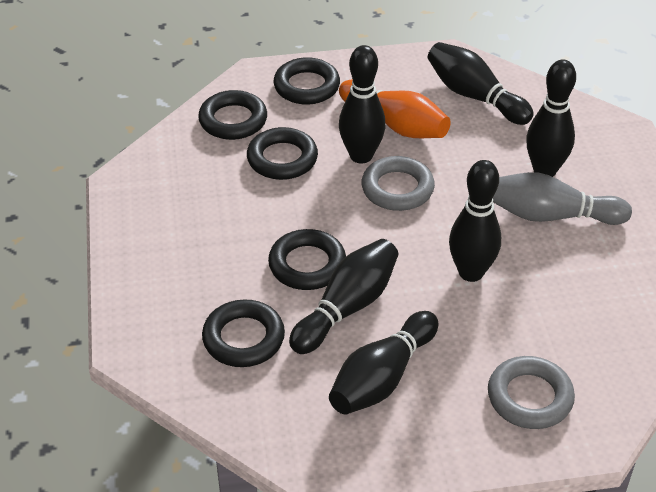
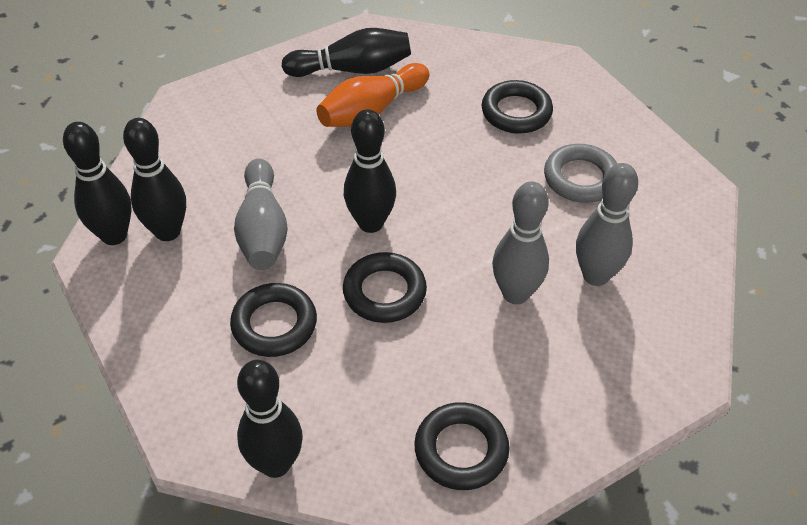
black bowling pin: 6 -> 5
black ring: 5 -> 4
grey bowling pin: 1 -> 3
grey ring: 2 -> 1

